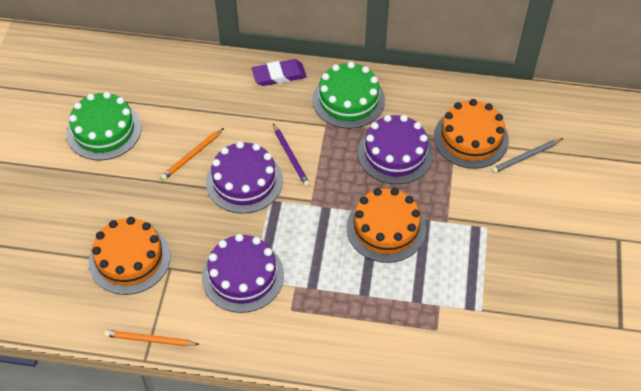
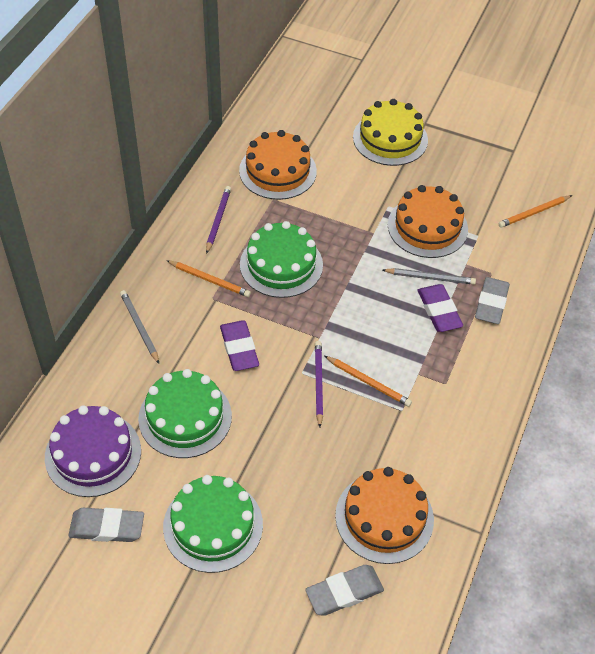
green cake: 2 -> 3
grey eraser: 0 -> 3
grey pencil: 1 -> 2
orange pencil: 2 -> 3
purple cake: 3 -> 1
purple eraser: 1 -> 2
purple pencil: 1 -> 2
yellow cake: 0 -> 1

